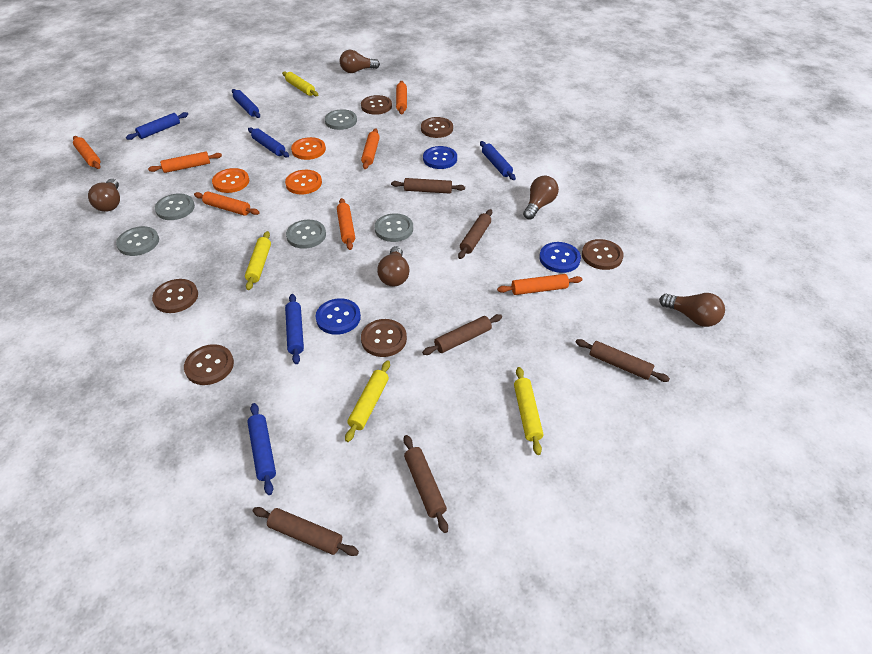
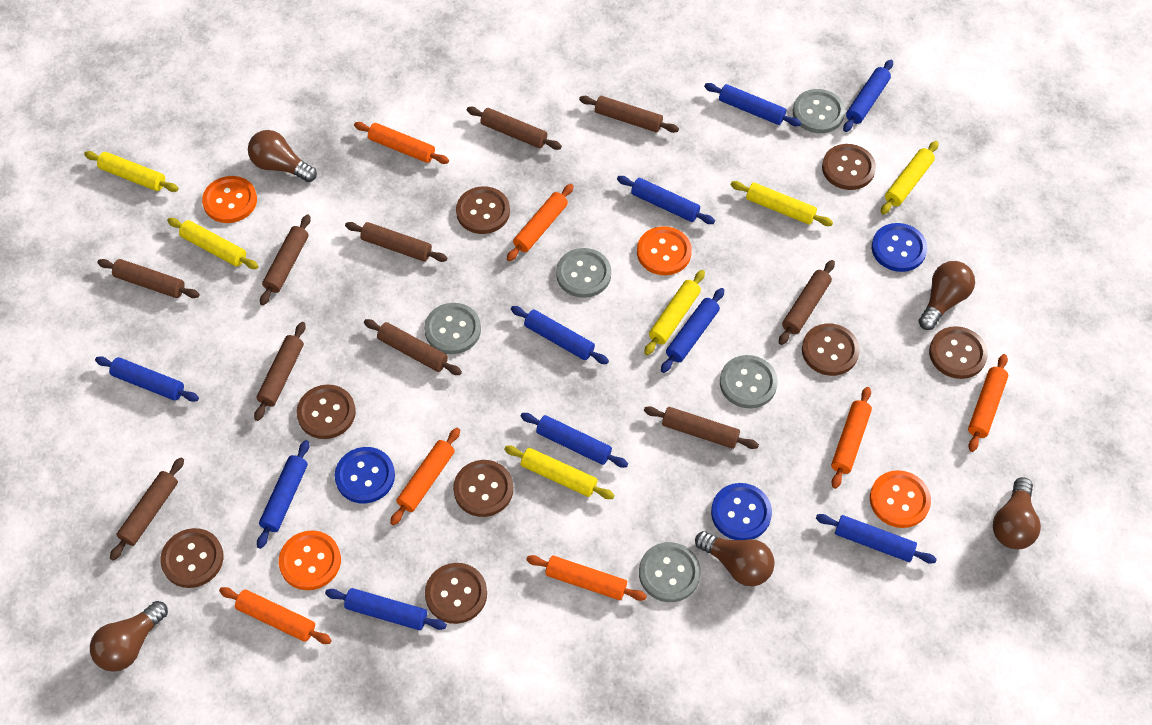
blue rolling pin: 6 -> 10
brown button: 6 -> 8
brown rolling pin: 6 -> 10
orange button: 3 -> 4
yellow rolling pin: 4 -> 6

